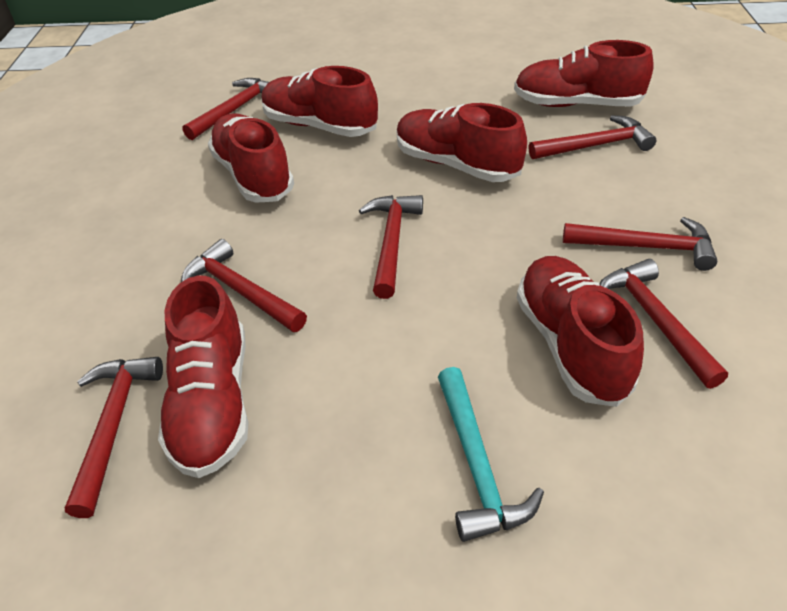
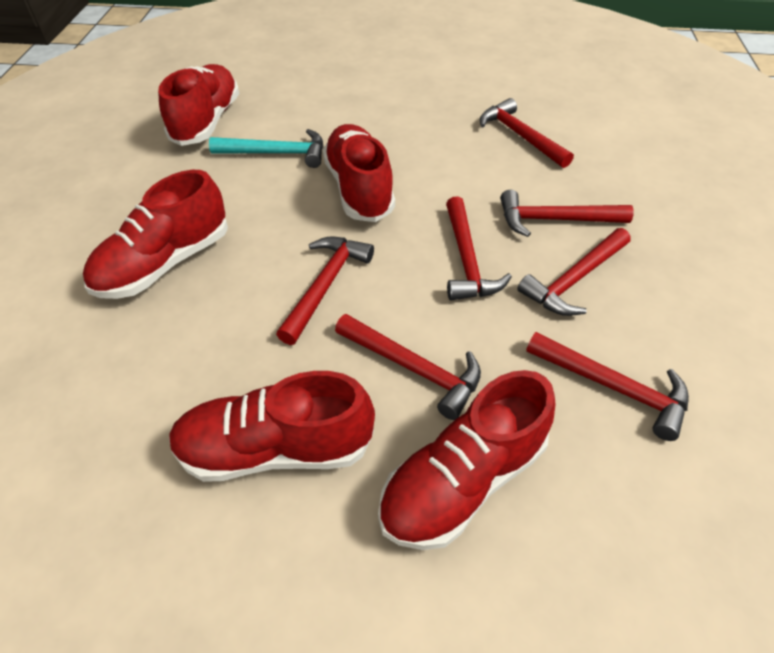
red shoe: 6 -> 5

